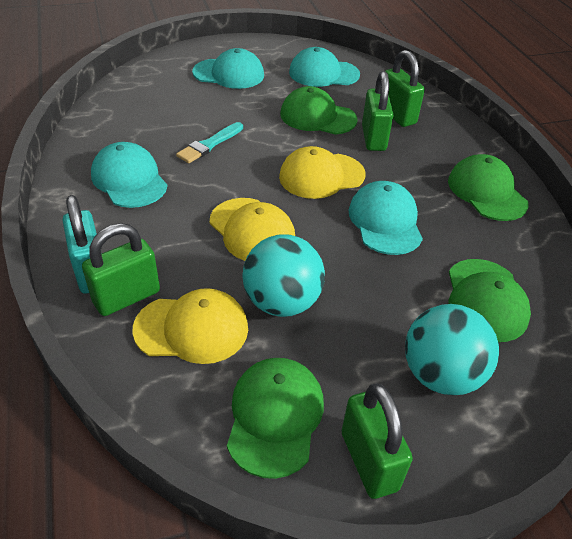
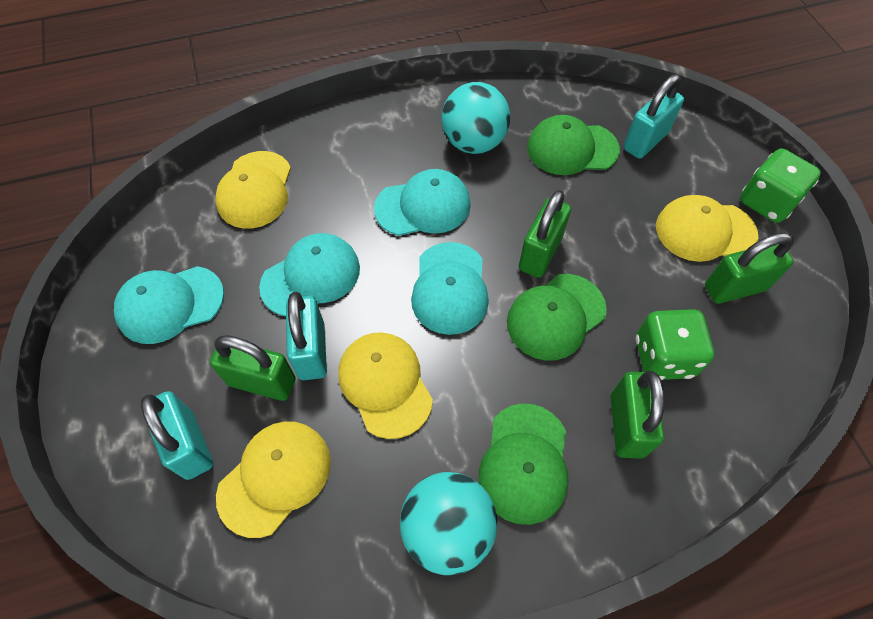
green cap: 4 -> 3
green dice: 0 -> 2
turquoise brush: 1 -> 0
turquoise padlock: 1 -> 3
yellow cap: 3 -> 4

